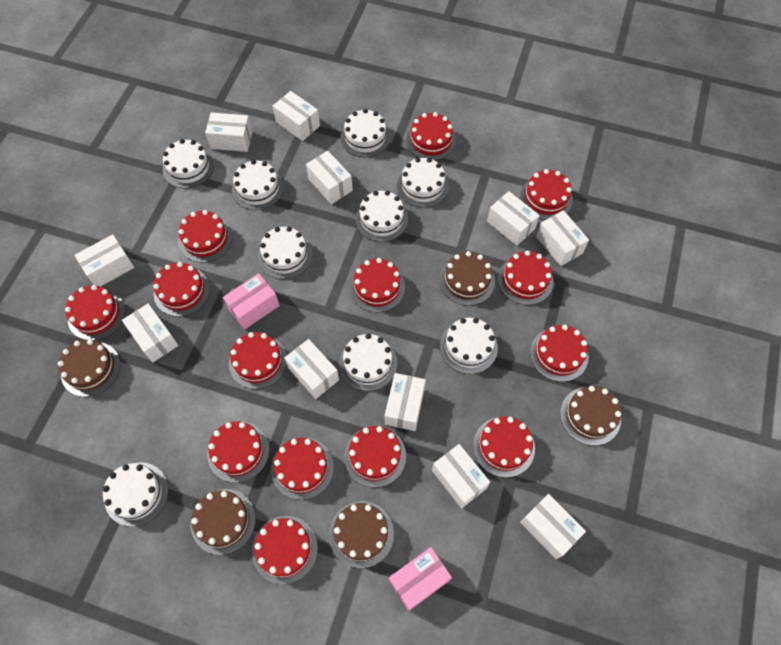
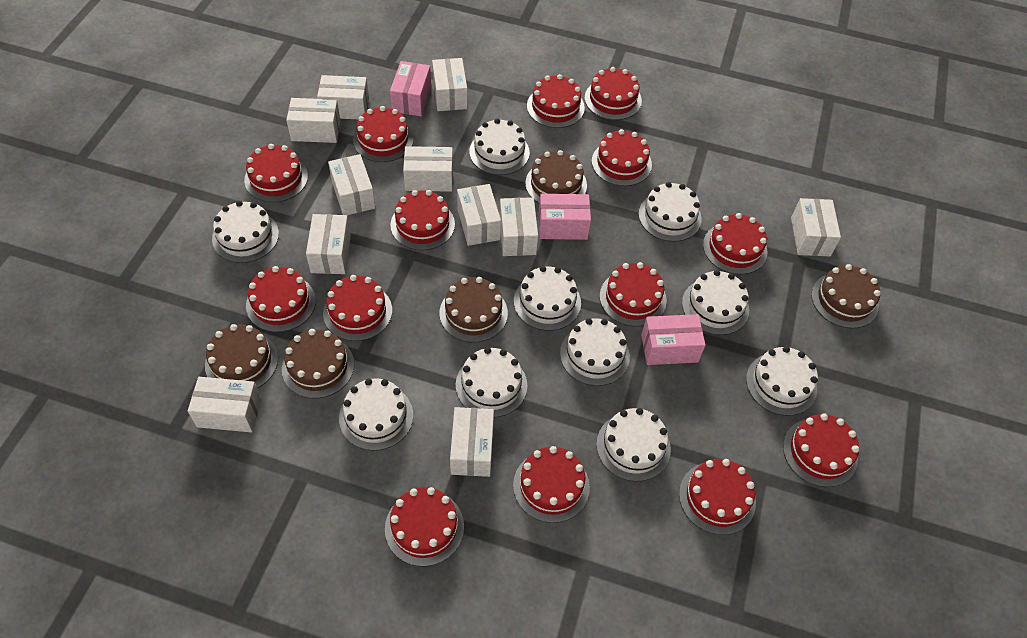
pink box: 2 -> 3
white cake: 9 -> 10

